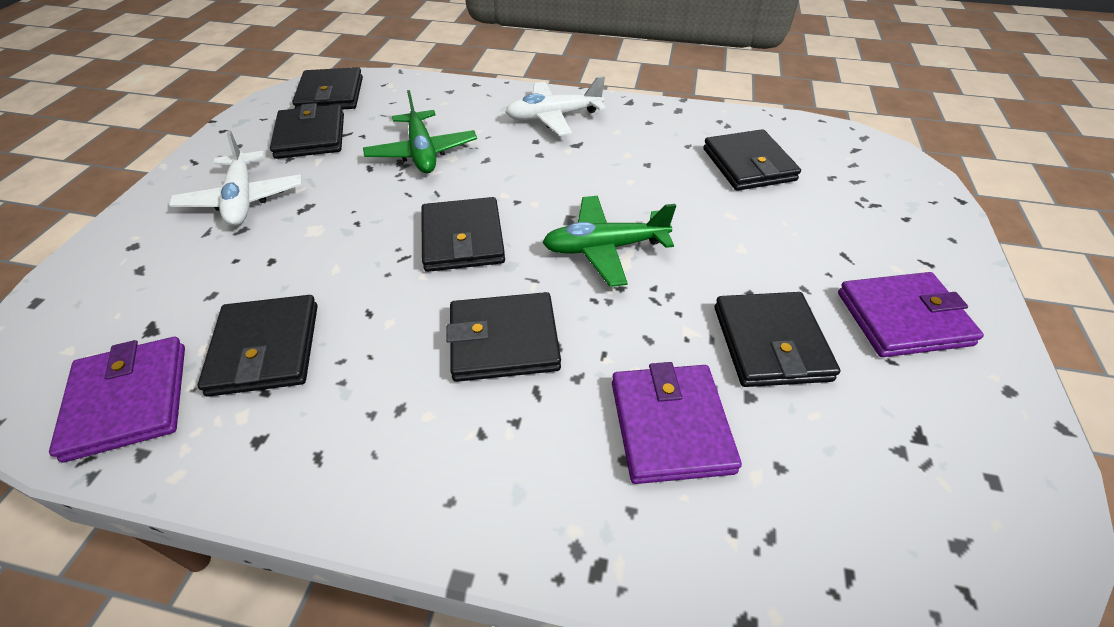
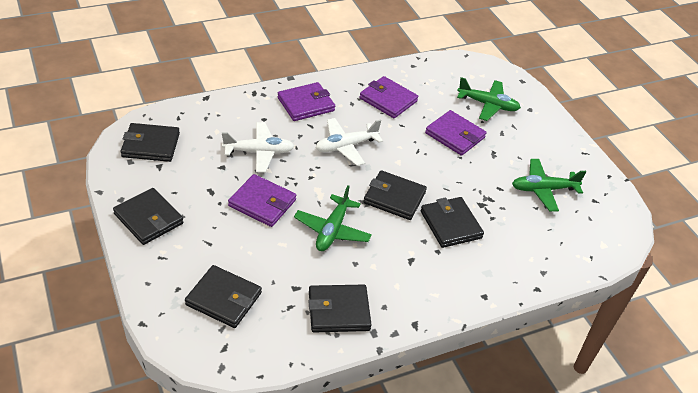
black wallet: 7 -> 6
green plane: 2 -> 3
purple wallet: 3 -> 4

